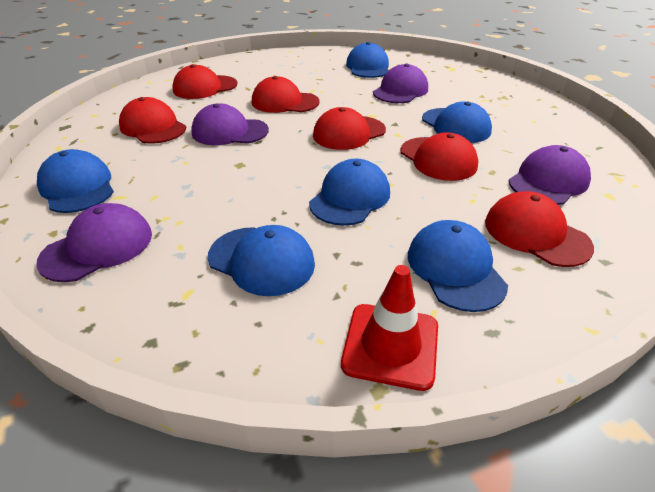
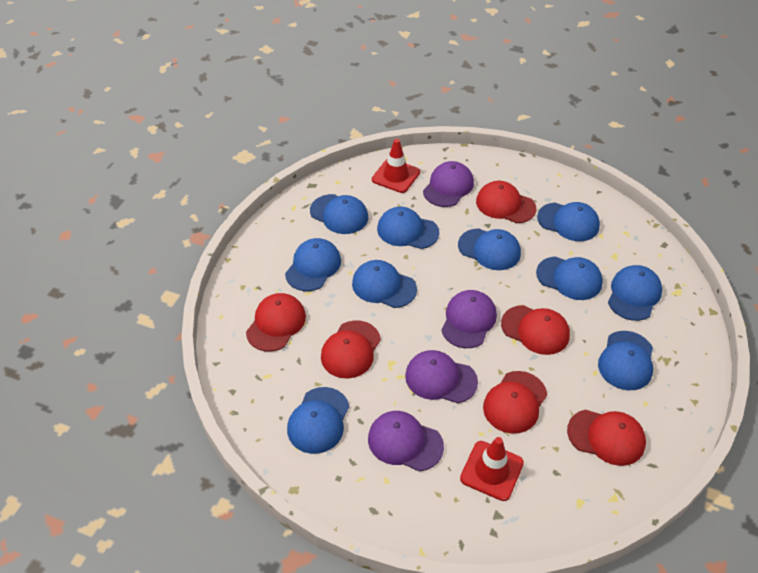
blue cap: 6 -> 10
red traffic cone: 1 -> 2

